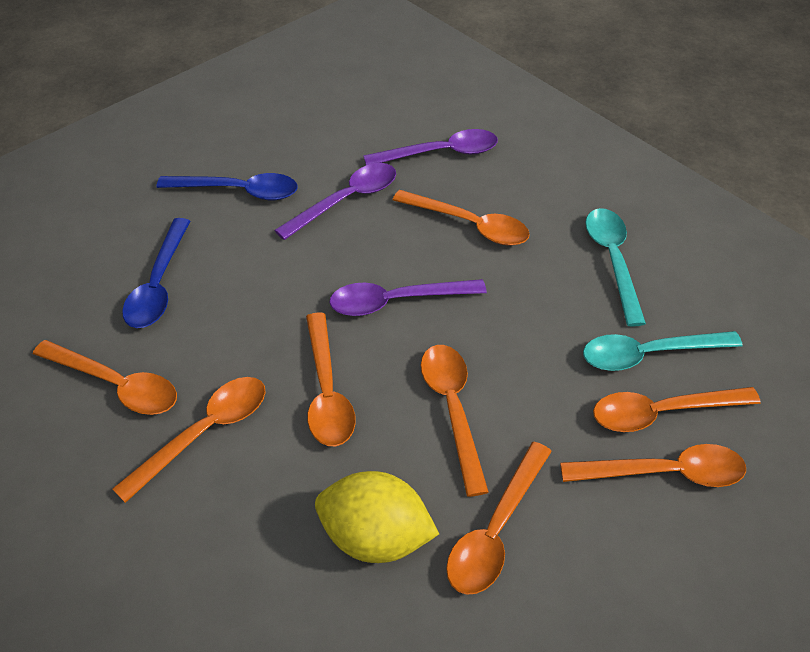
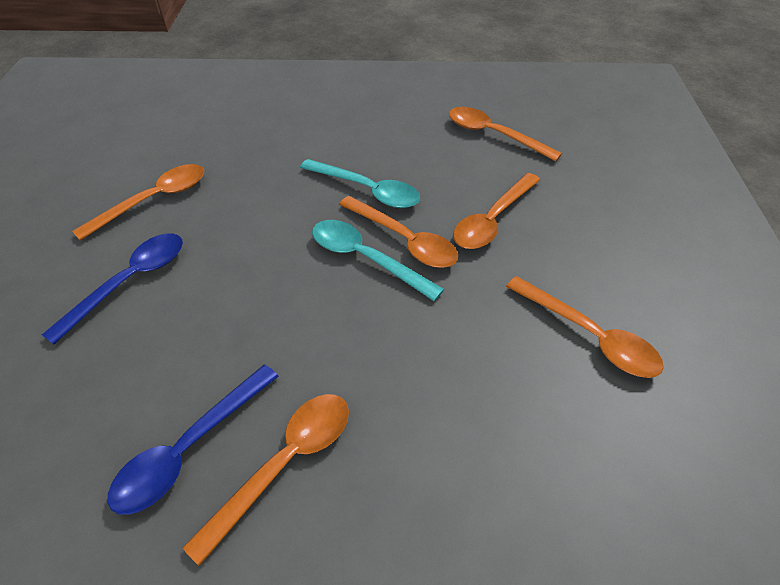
orange spoon: 8 -> 6
purple spoon: 3 -> 0
yellow lemon: 1 -> 0

